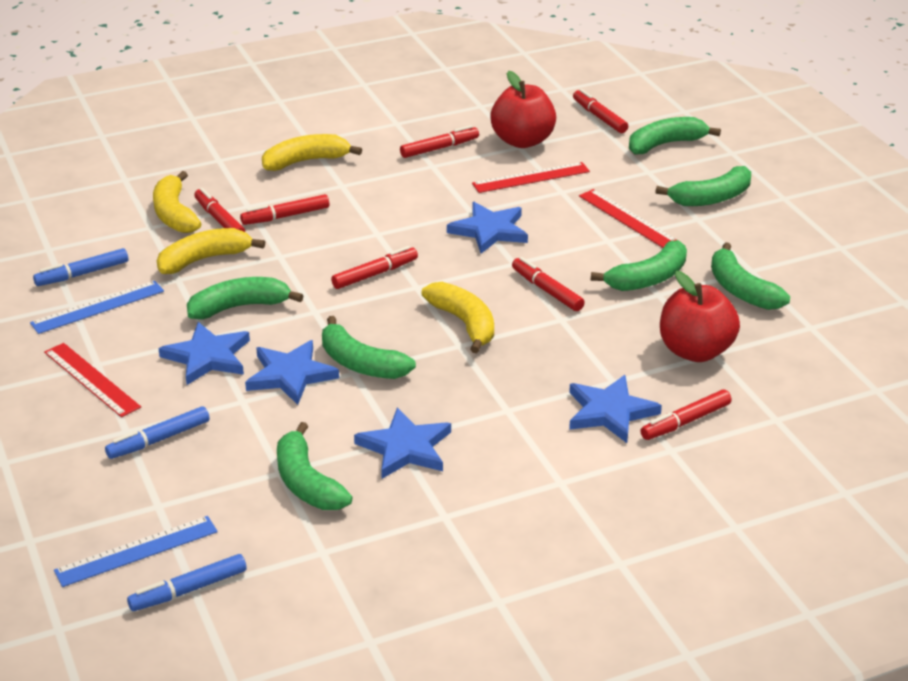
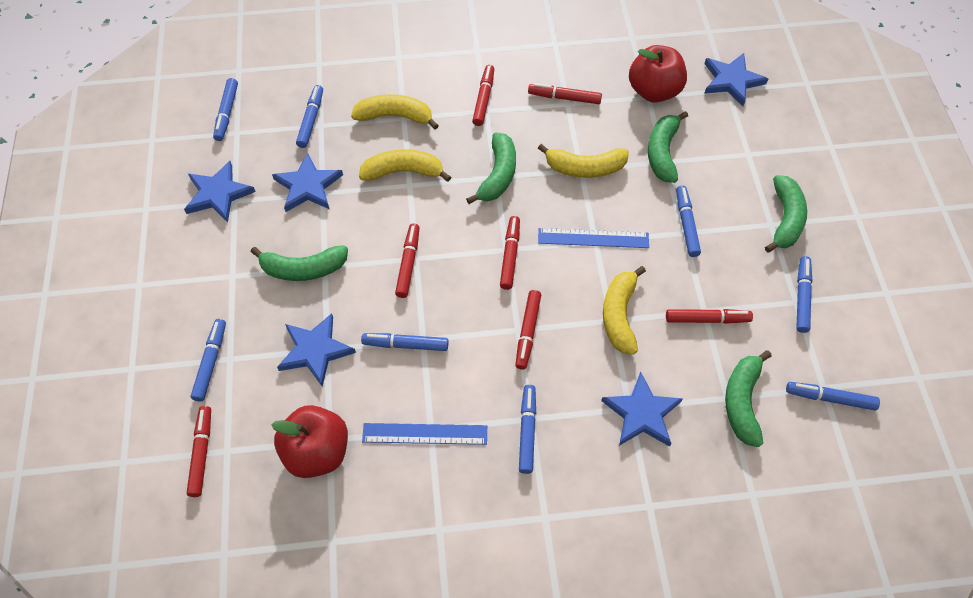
blue marker: 3 -> 8
green banana: 7 -> 5
red ruler: 3 -> 0

